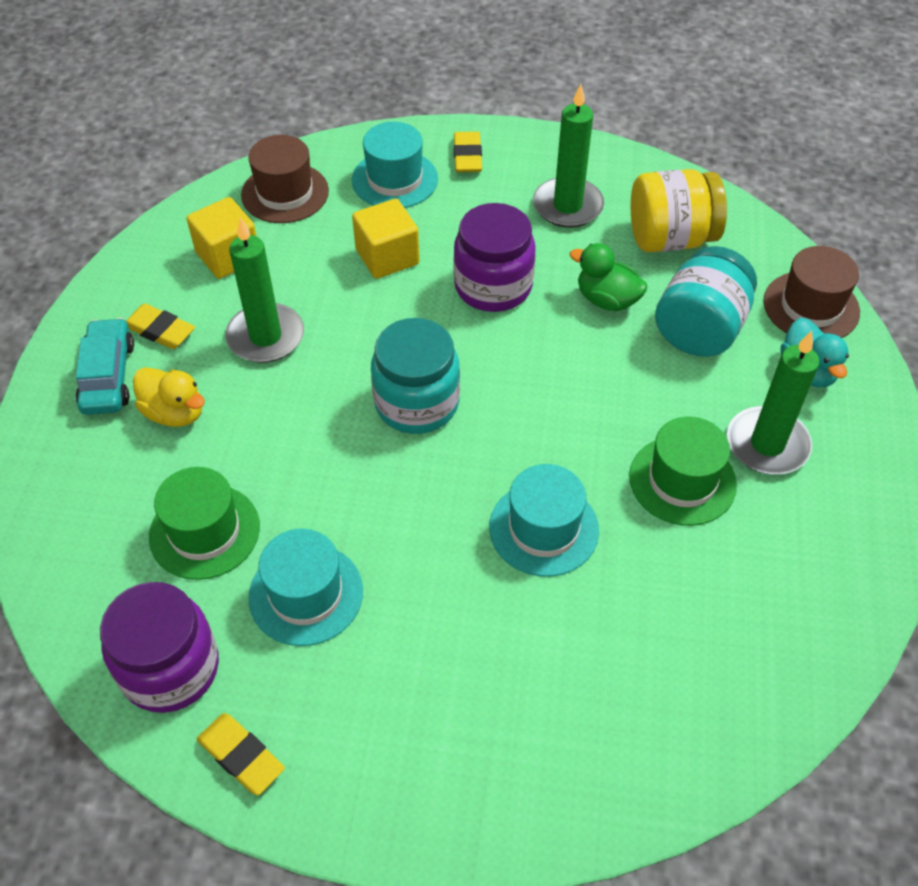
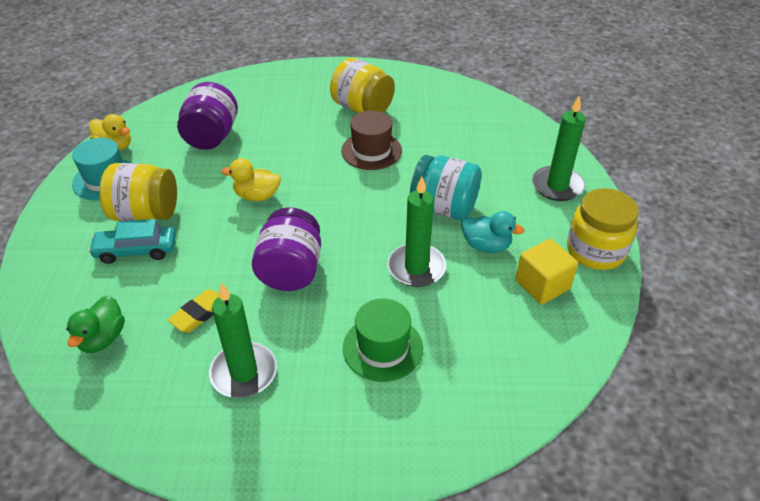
brown hat: 2 -> 1
green hat: 2 -> 1
turquoise hat: 3 -> 1
turquoise jar: 2 -> 1
yellow cube: 2 -> 1
yellow duck: 1 -> 2
yellow eraser: 3 -> 1
yellow jar: 1 -> 3

